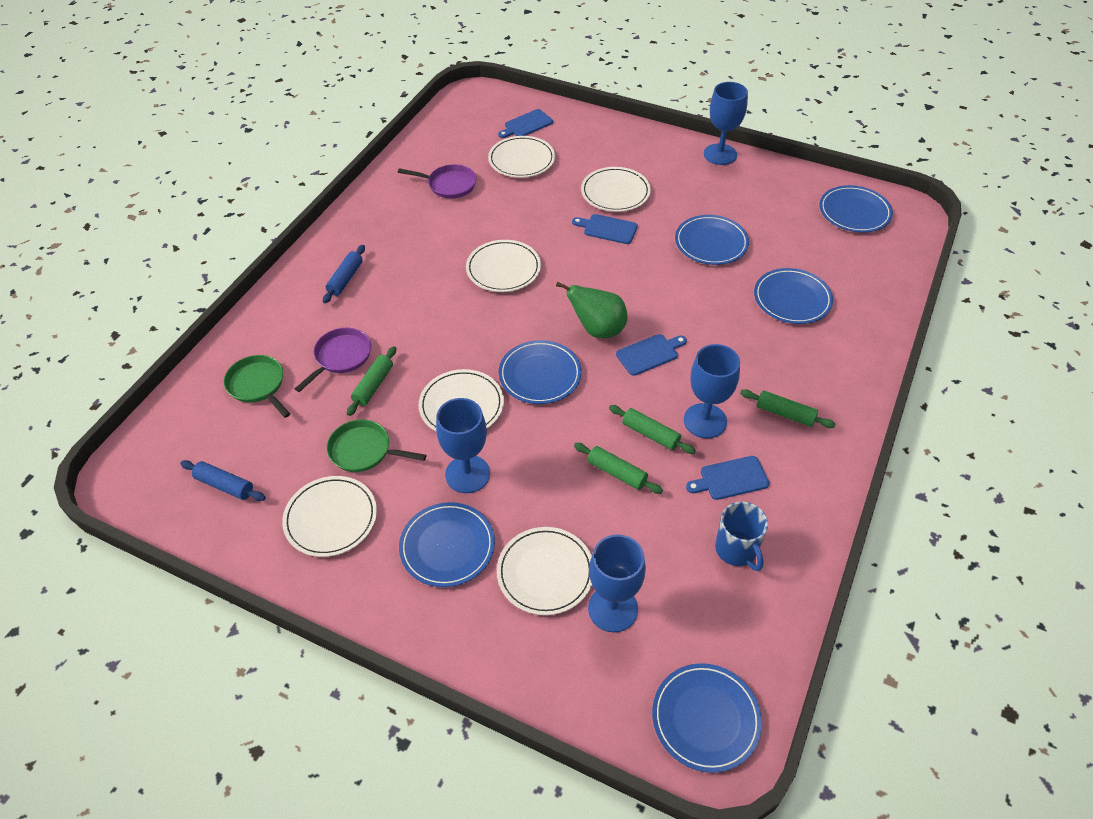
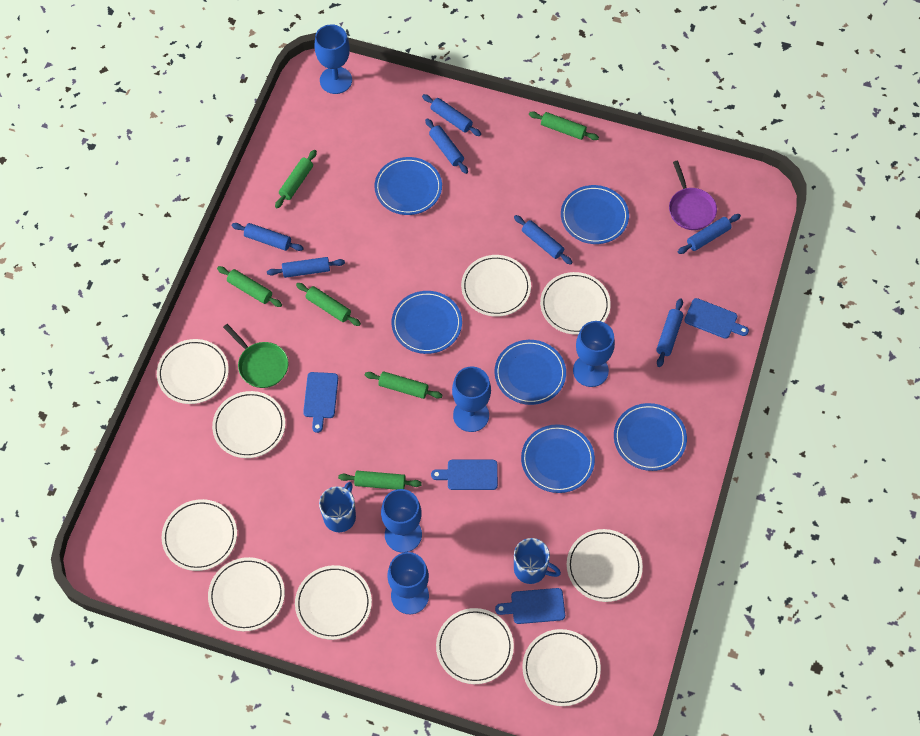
blue goblet: 4 -> 5
blue mug: 1 -> 2
blue rolling pin: 2 -> 7
green pan: 2 -> 1
green pear: 1 -> 0
green rolling pin: 4 -> 6
purple pan: 2 -> 1
white plate: 6 -> 10

